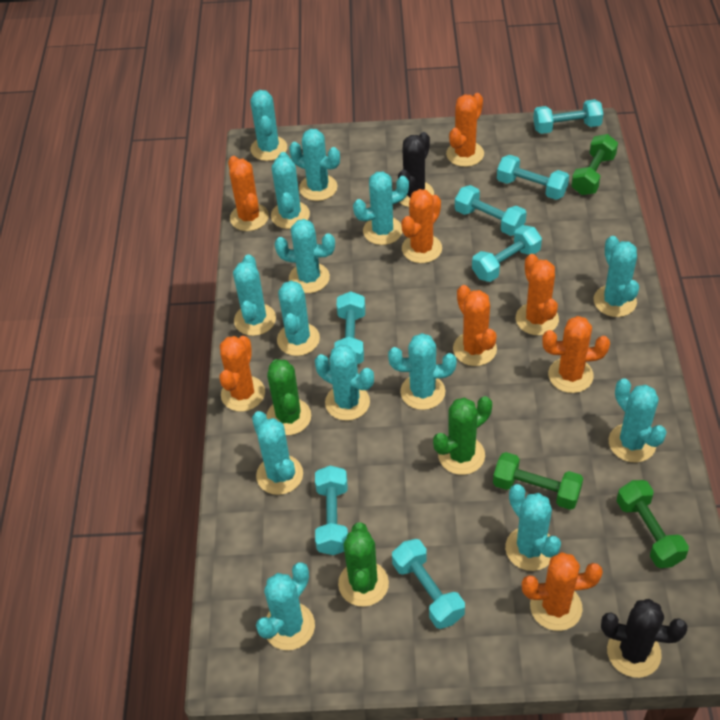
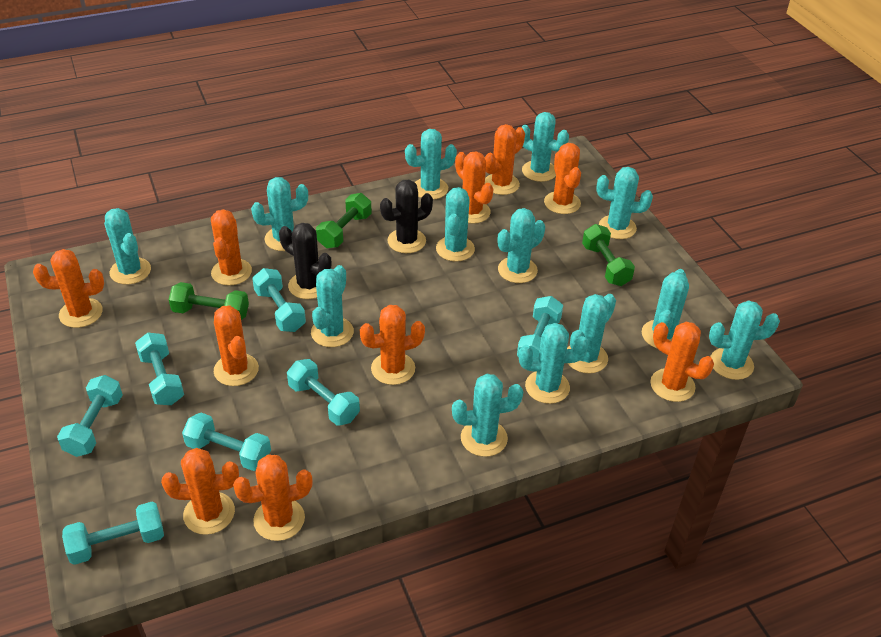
green cactus: 3 -> 0
orange cactus: 8 -> 10
turquoise cactus: 14 -> 13

